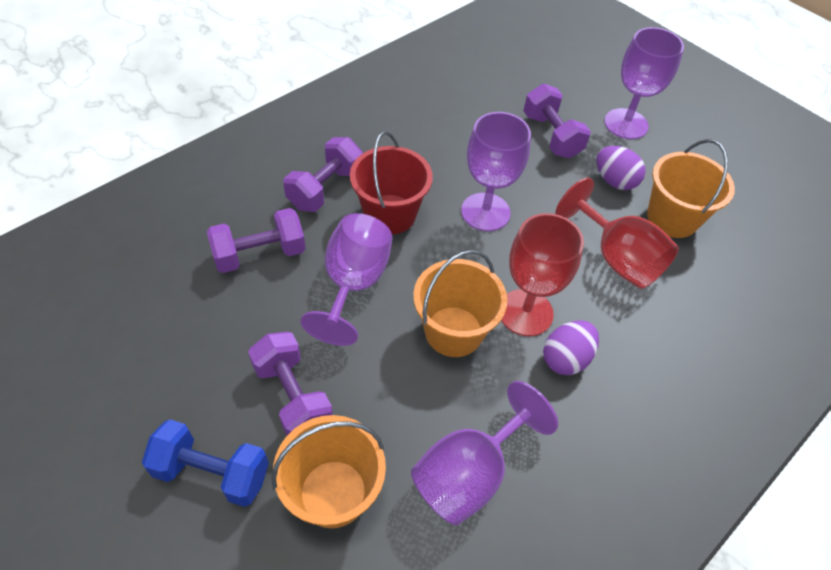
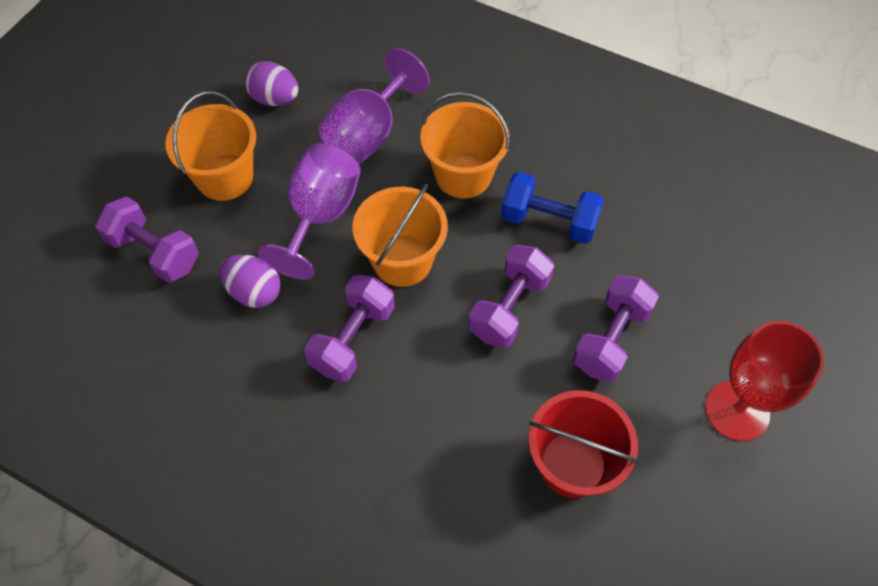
purple goblet: 4 -> 2
red goblet: 2 -> 1

